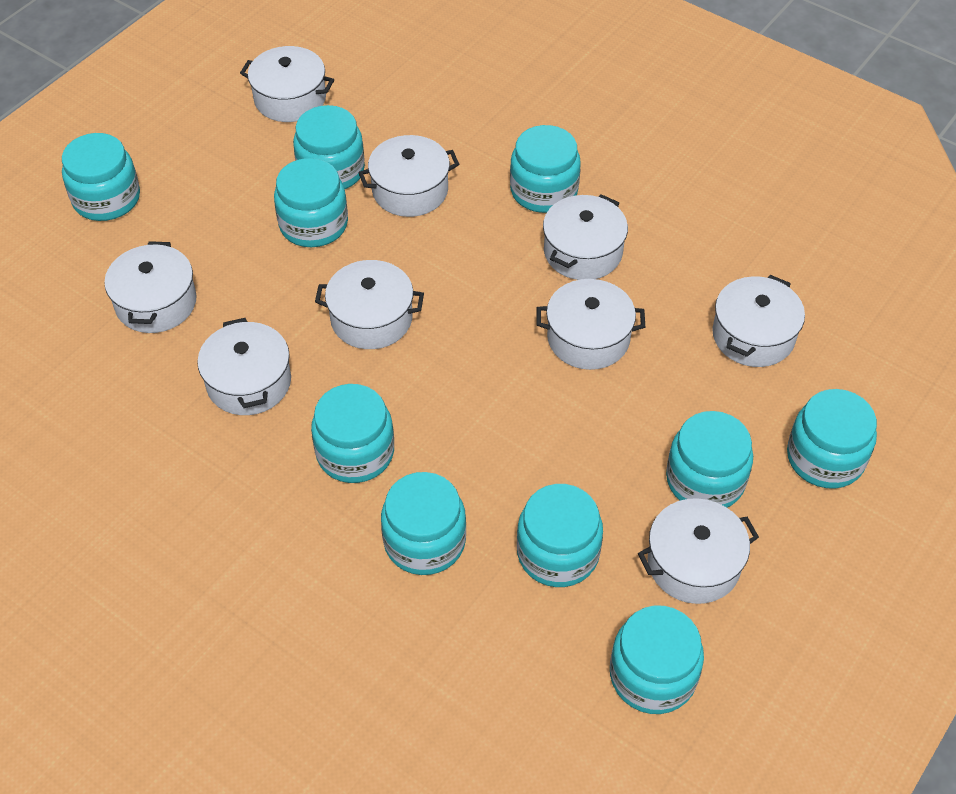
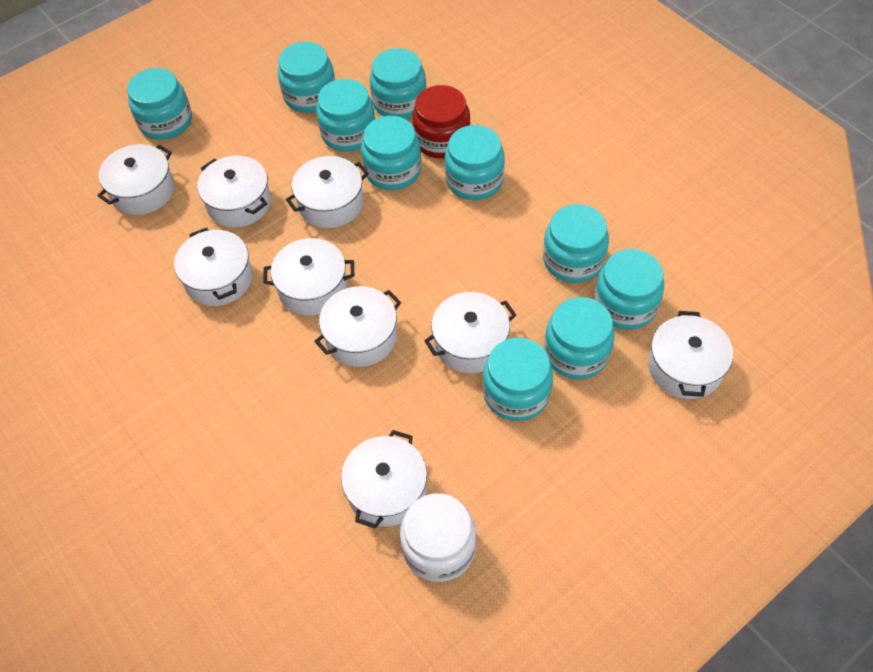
red jar: 0 -> 1
white jar: 0 -> 1

